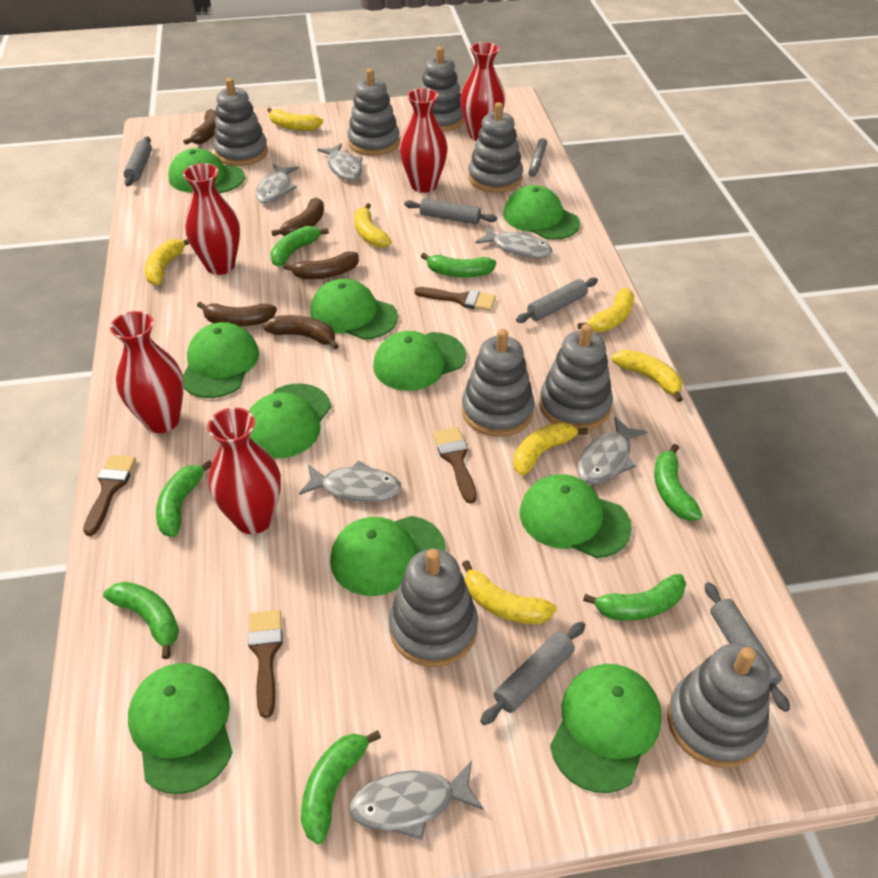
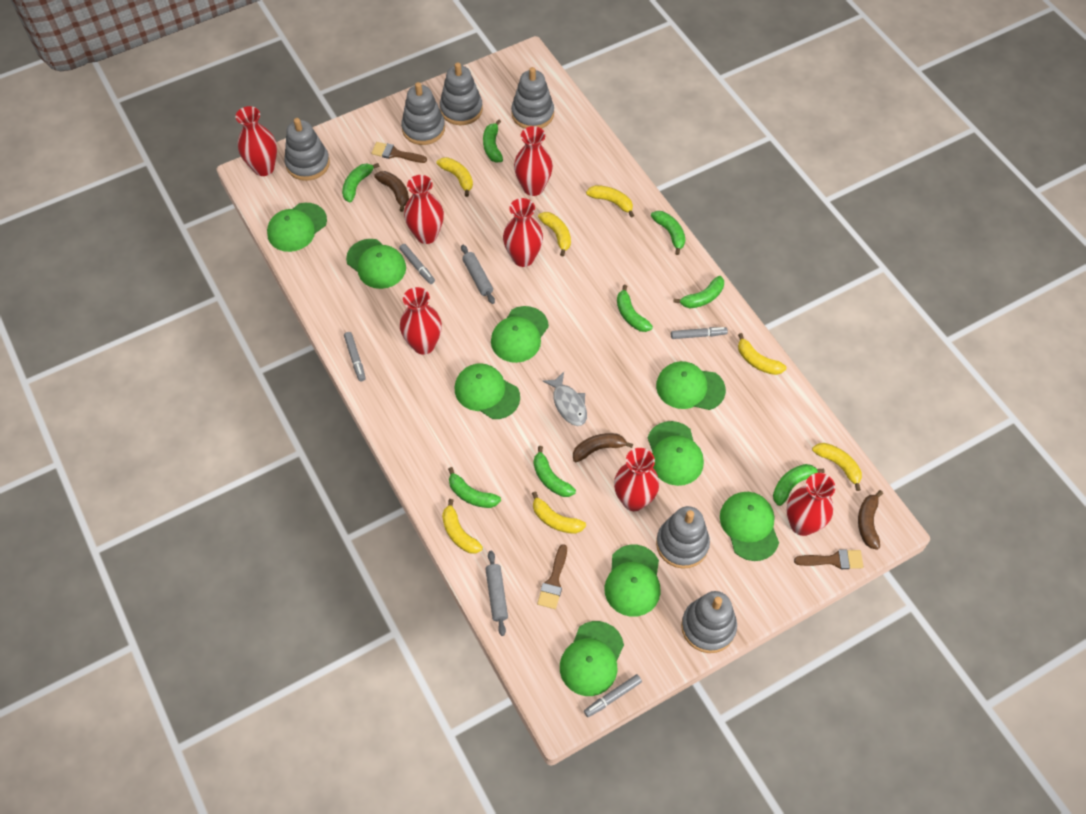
brown banana: 5 -> 3
brown brush: 4 -> 3
green banana: 7 -> 8
green cap: 10 -> 9
grey fish: 6 -> 1
grey marker: 1 -> 4
grey rolling pin: 5 -> 2
grey stacking toy: 8 -> 6
red vase: 5 -> 7

